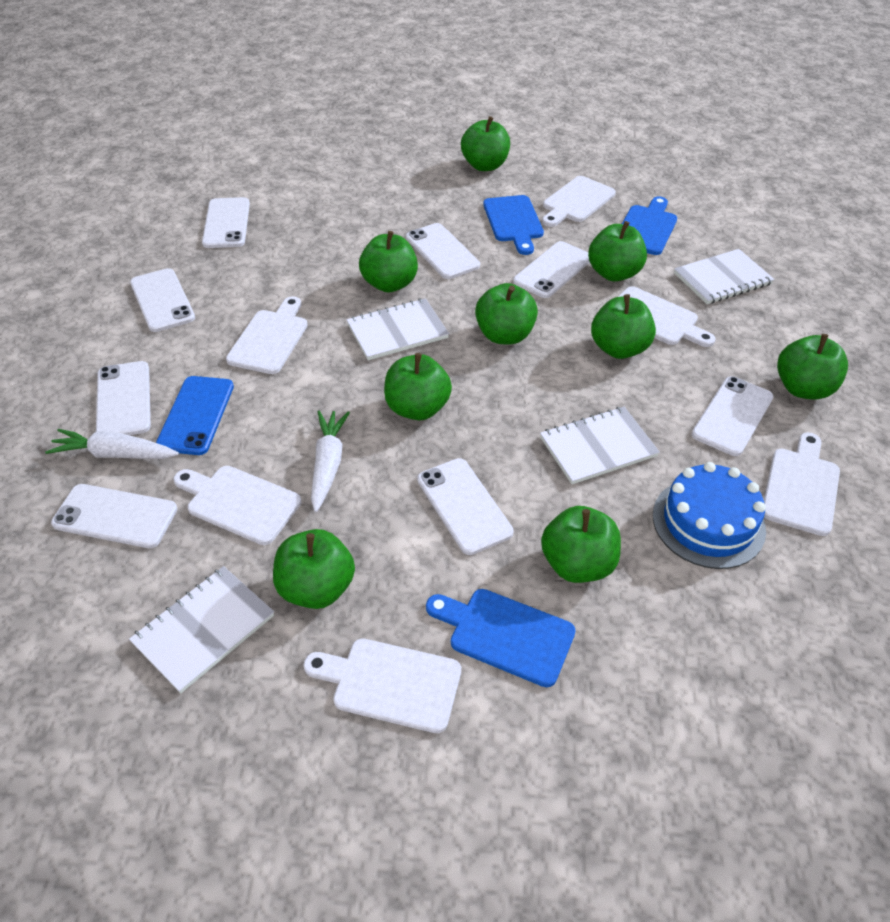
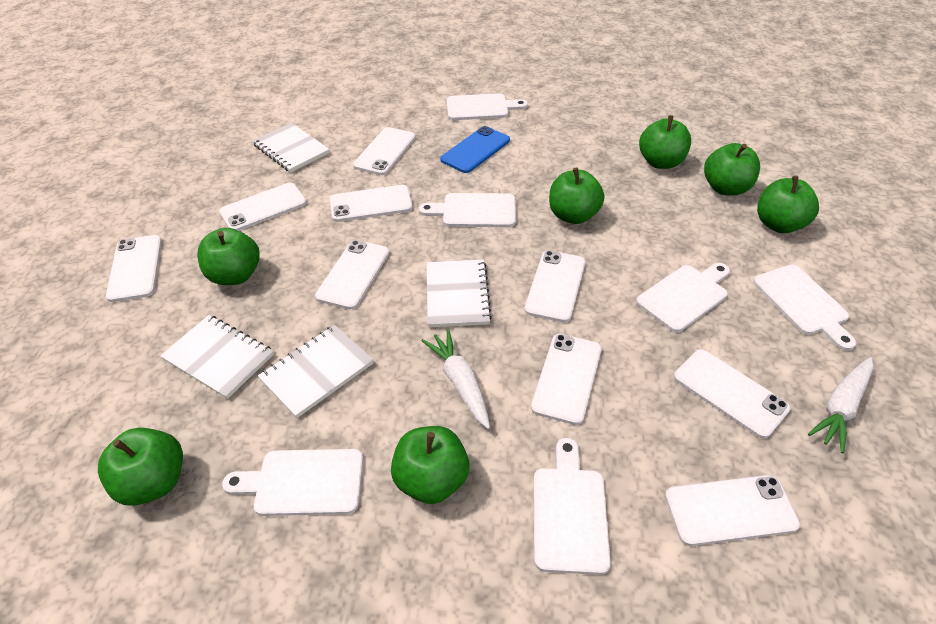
blue cake: 1 -> 0
blue cutting board: 3 -> 0
green apple: 9 -> 7
white phone: 8 -> 9

